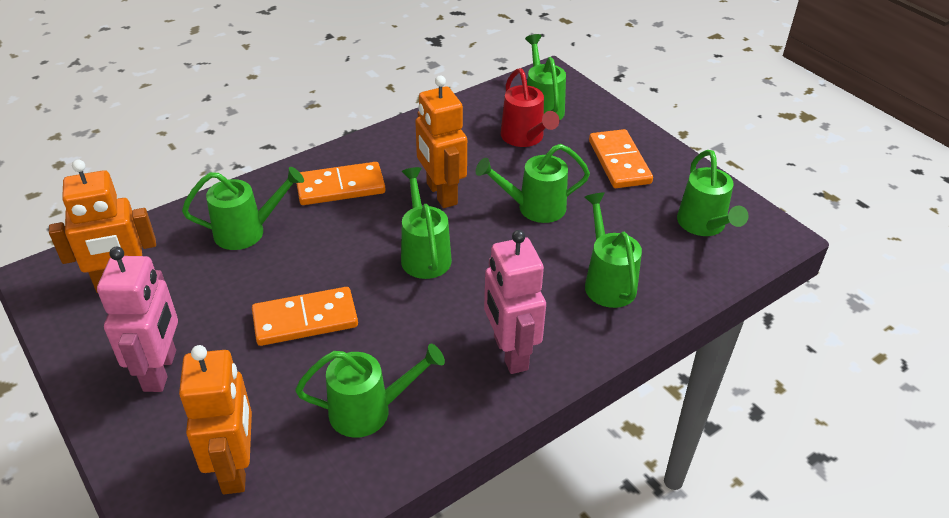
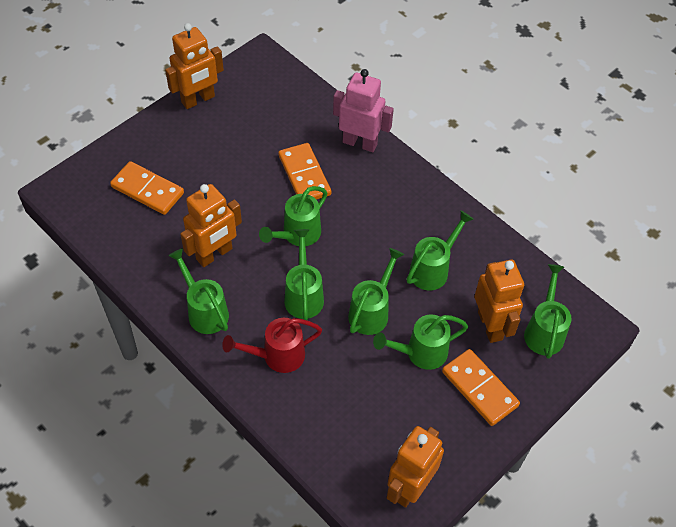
orange robot: 3 -> 4
pink robot: 2 -> 1

